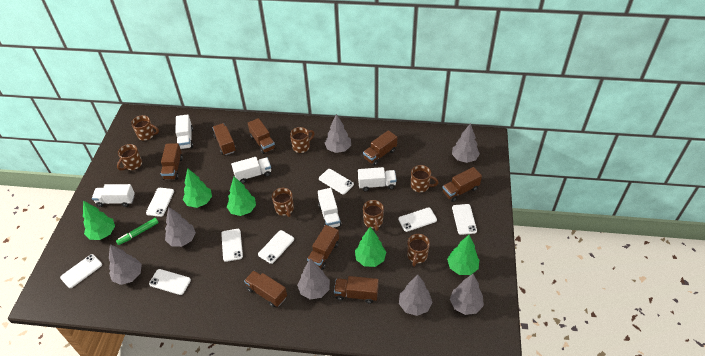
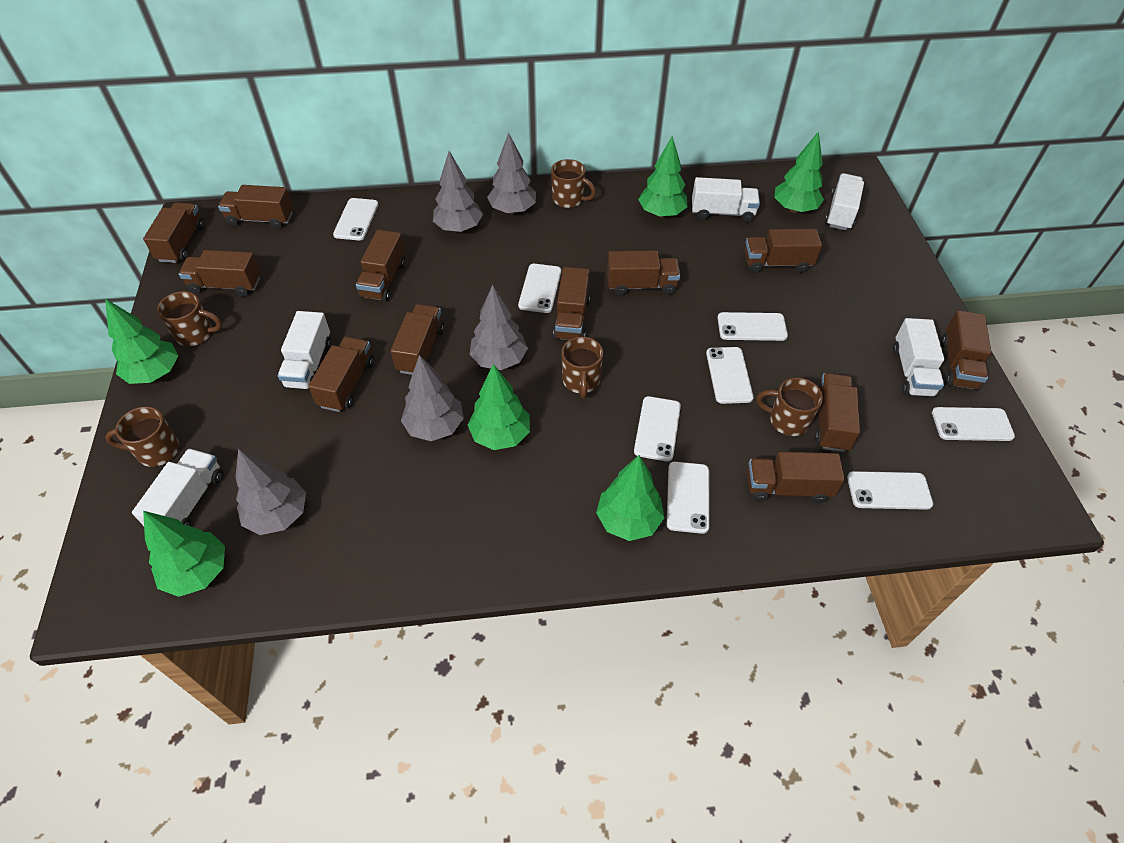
brown mug: 7 -> 5
brown truck: 8 -> 12
green marker: 1 -> 0
green tree: 5 -> 6
grey tree: 7 -> 5

